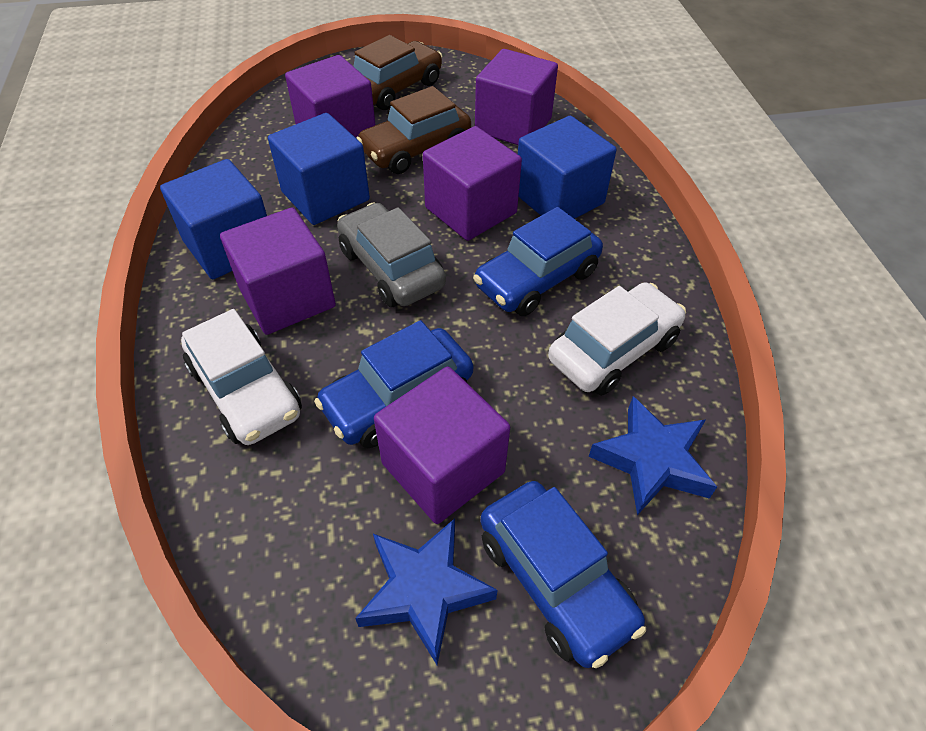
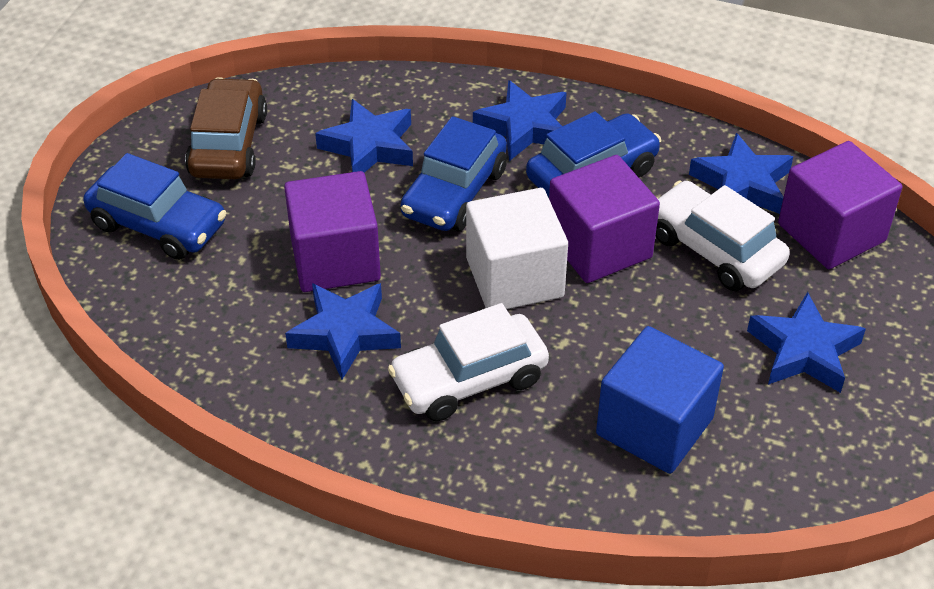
blue cube: 3 -> 1
blue star: 2 -> 5
brown car: 2 -> 1
grey car: 1 -> 0
purple cube: 5 -> 3
white cube: 0 -> 1

